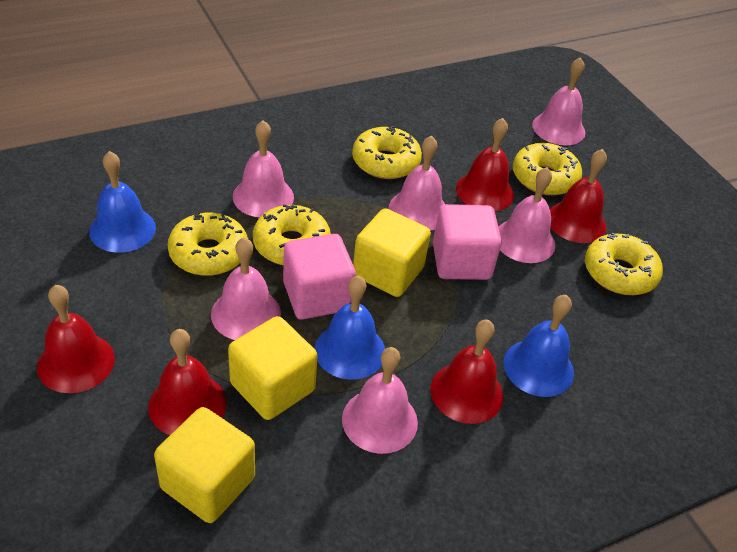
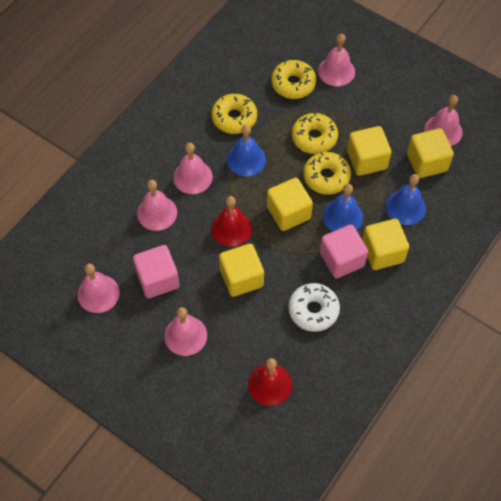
red bell: 5 -> 2
white donut: 0 -> 1
yellow cube: 3 -> 5
yellow donut: 5 -> 4

